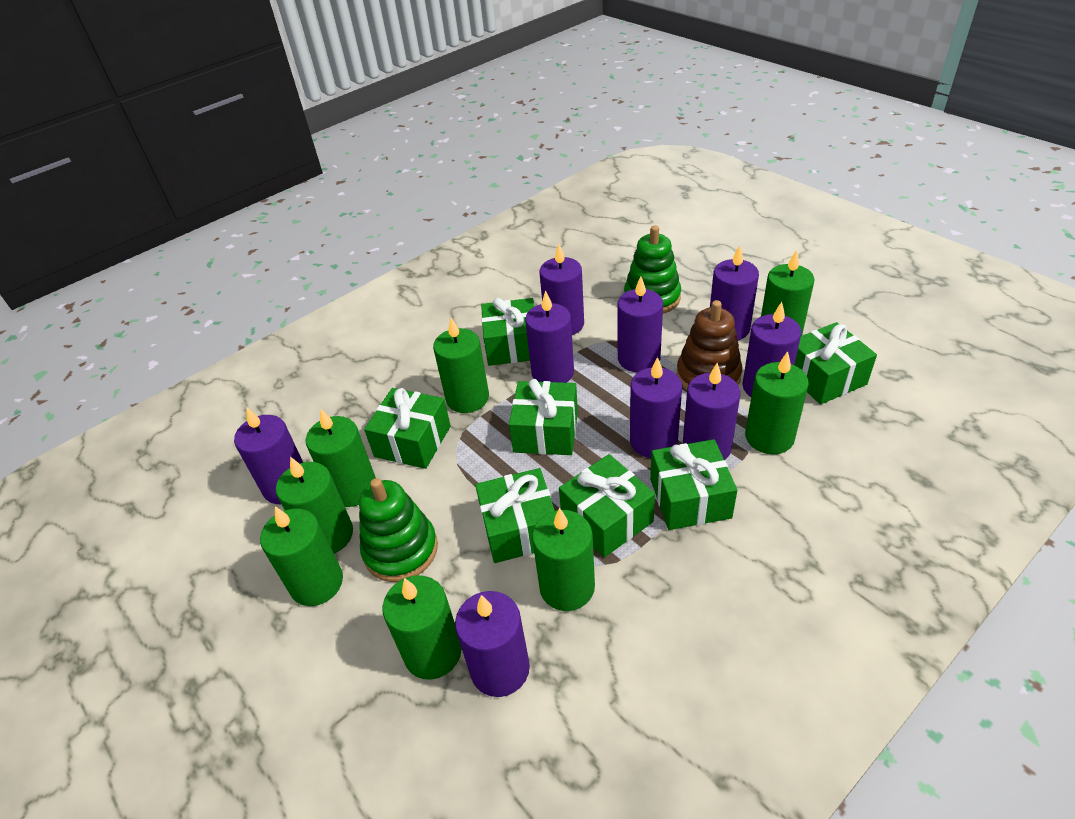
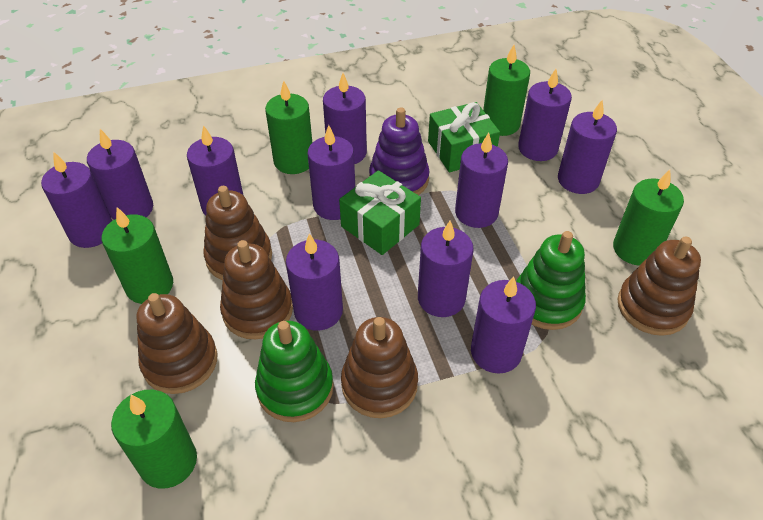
brown stacking toy: 1 -> 5
green candle: 8 -> 5
green gift: 7 -> 2
purple candle: 9 -> 11
purple stacking toy: 0 -> 1

